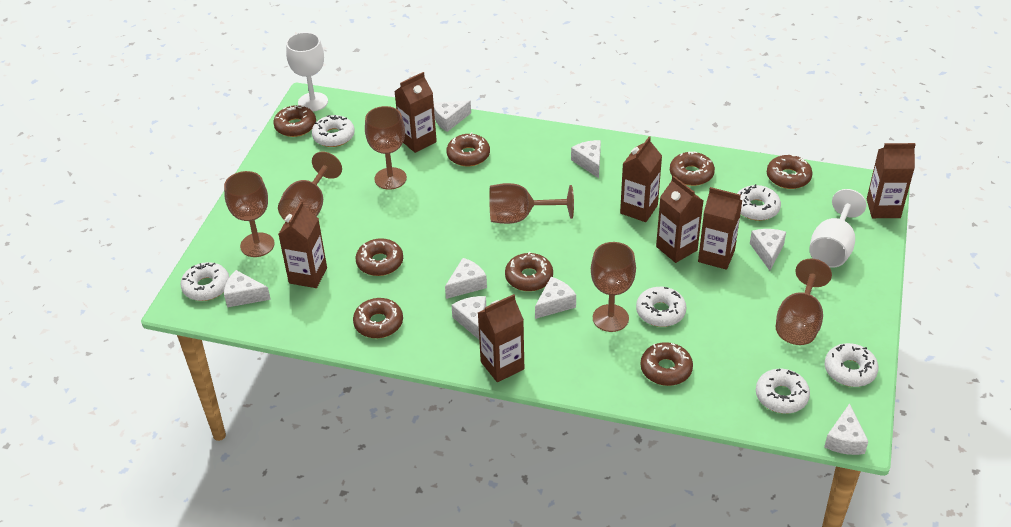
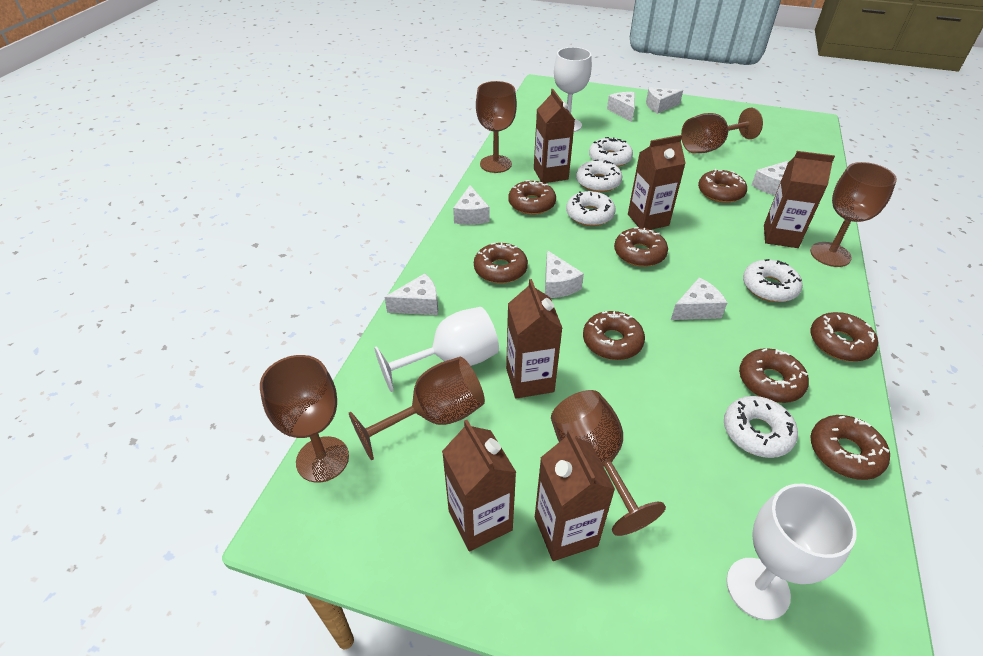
brown carton: 7 -> 6
white cheese: 8 -> 7
white donut: 6 -> 5
white goblet: 2 -> 3

